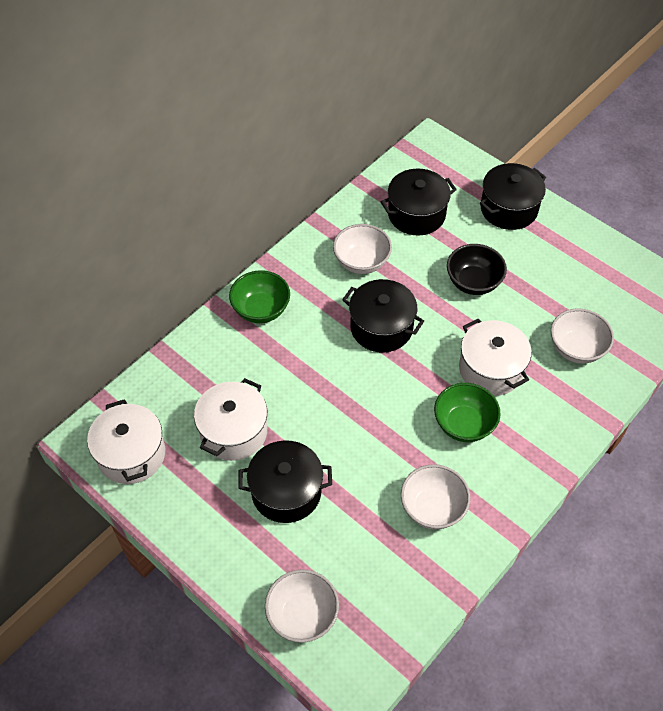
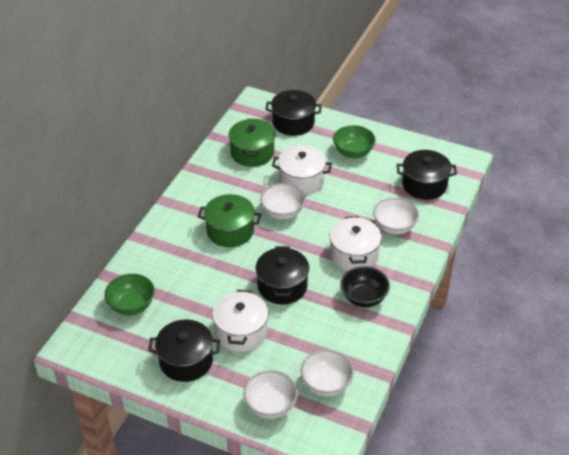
green pot: 0 -> 2

